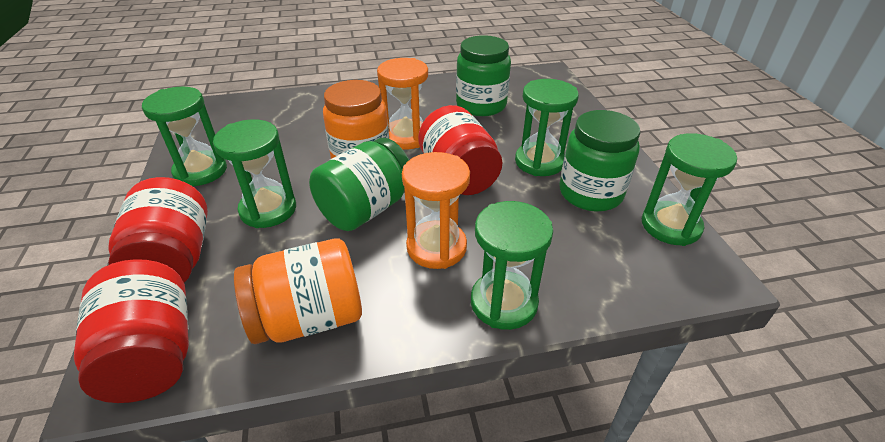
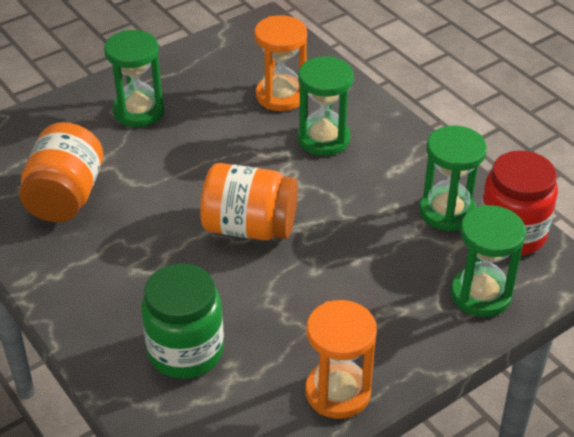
green hourglass: 5 -> 4
green jar: 3 -> 1
red jar: 3 -> 1

